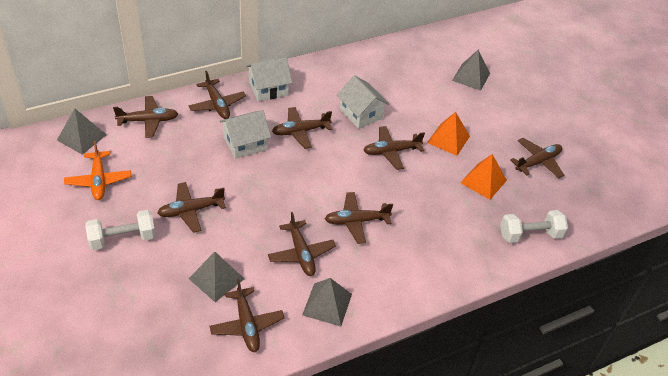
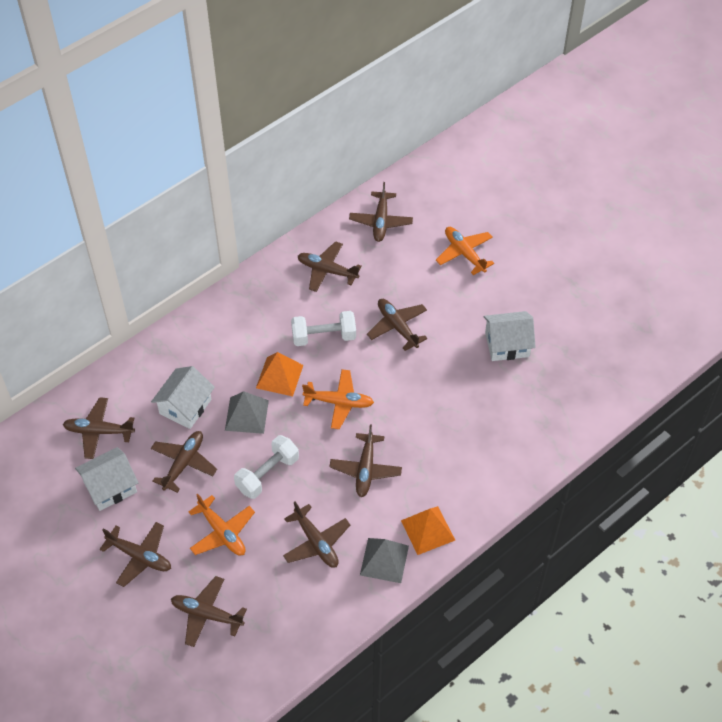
grey pyramid: 4 -> 2
orange plane: 1 -> 3

